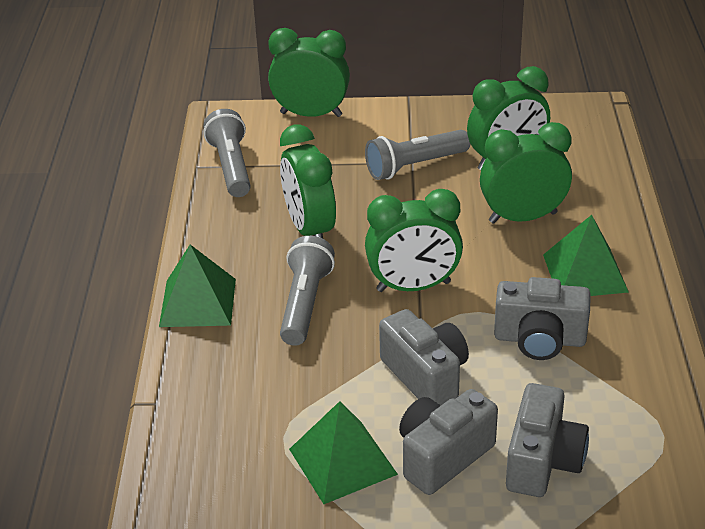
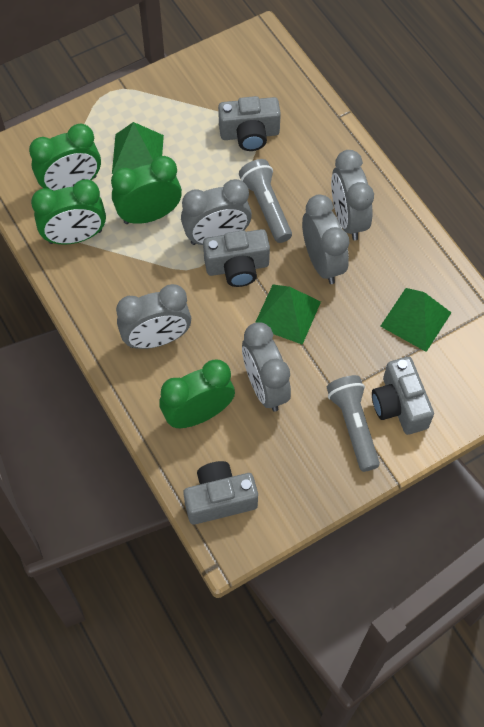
green clock: 5 -> 4
grey clock: 0 -> 5
grey flashlight: 3 -> 2

